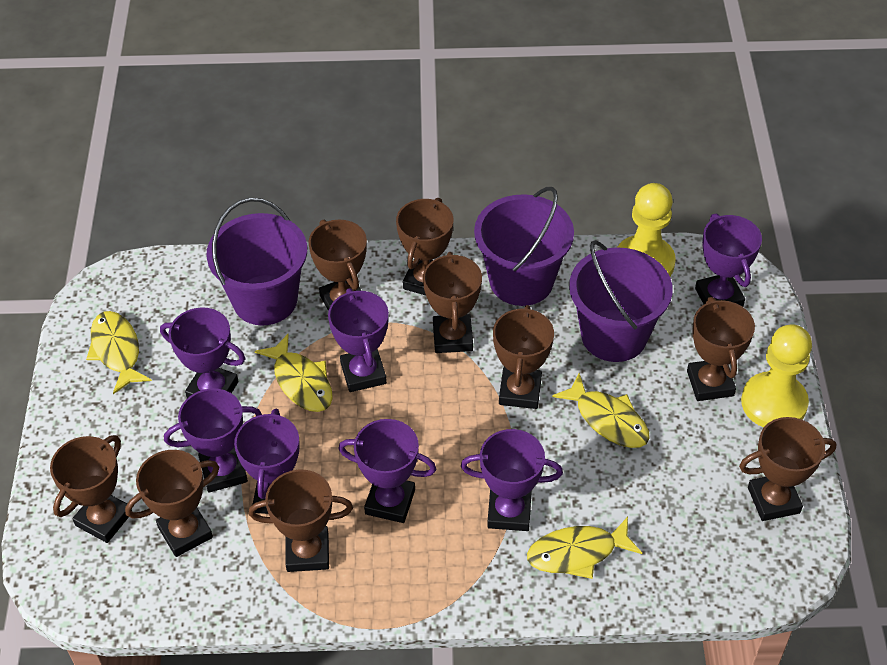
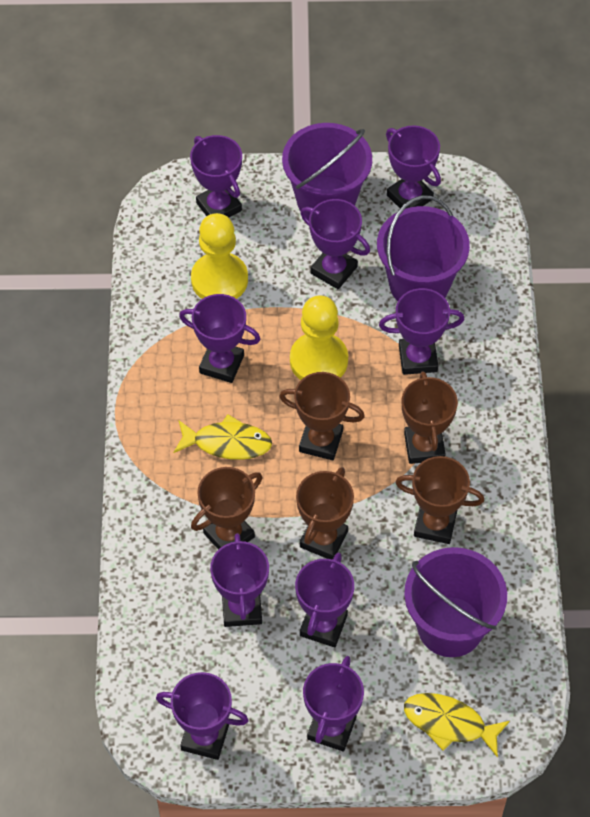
brown trophy: 9 -> 5
purple trophy: 7 -> 9
yellow fish: 4 -> 2

